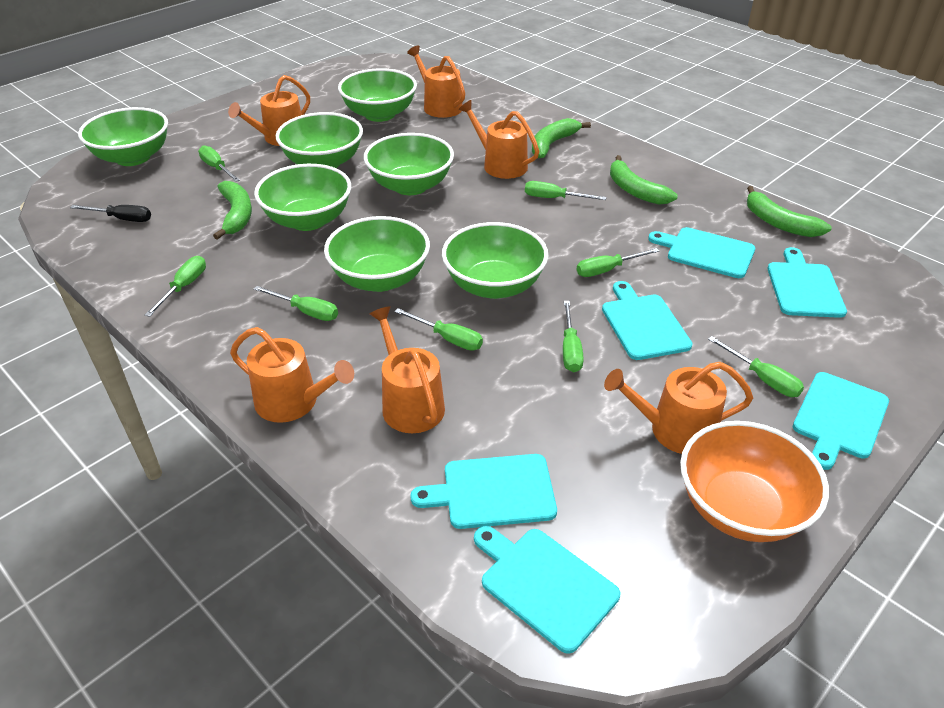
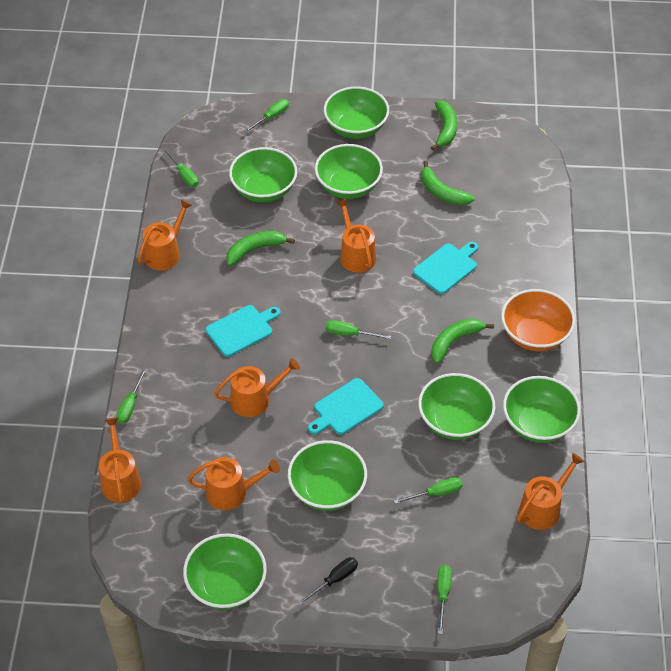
green screwdriver: 8 -> 6
turquoise cutting board: 6 -> 3

